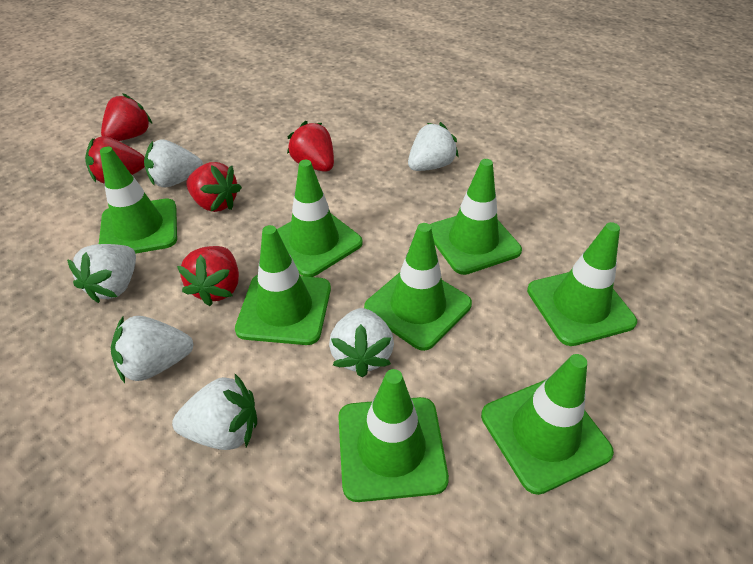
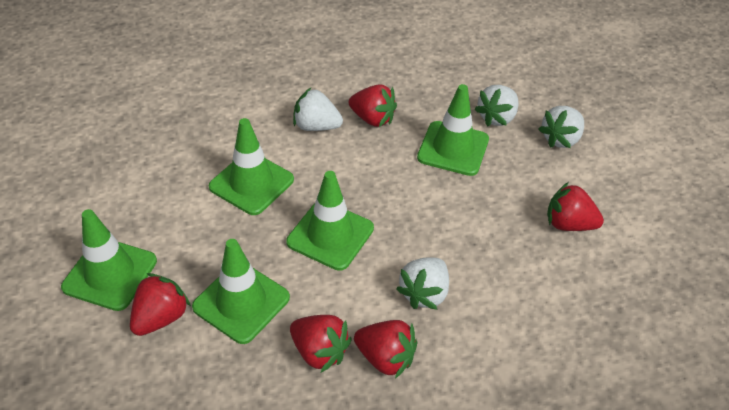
green traffic cone: 8 -> 5
white strawberry: 6 -> 4

